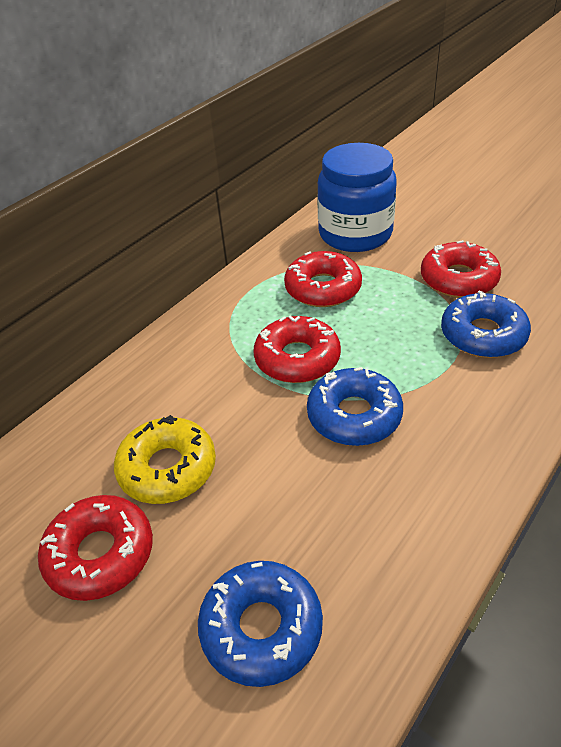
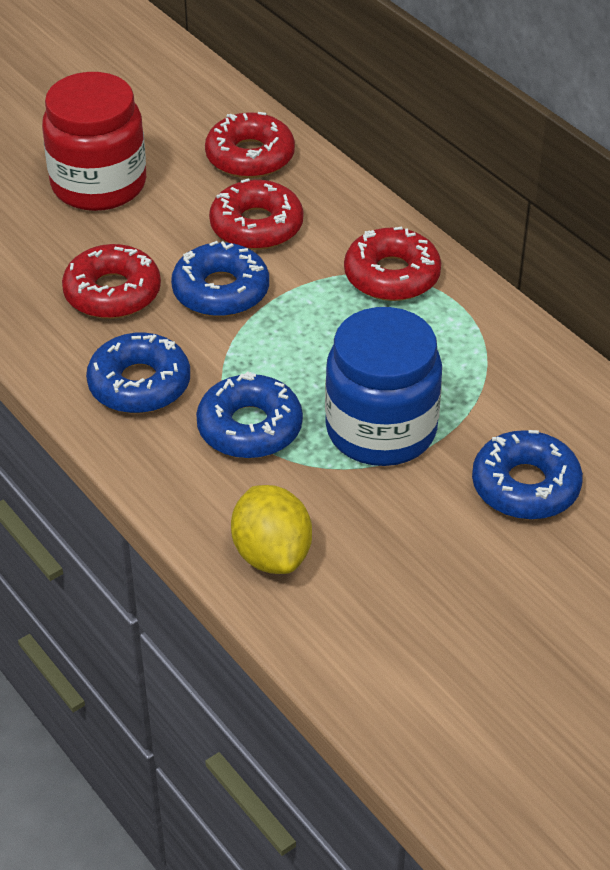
blue donut: 3 -> 4
red jar: 0 -> 1
yellow donut: 1 -> 0
yellow lemon: 0 -> 1

